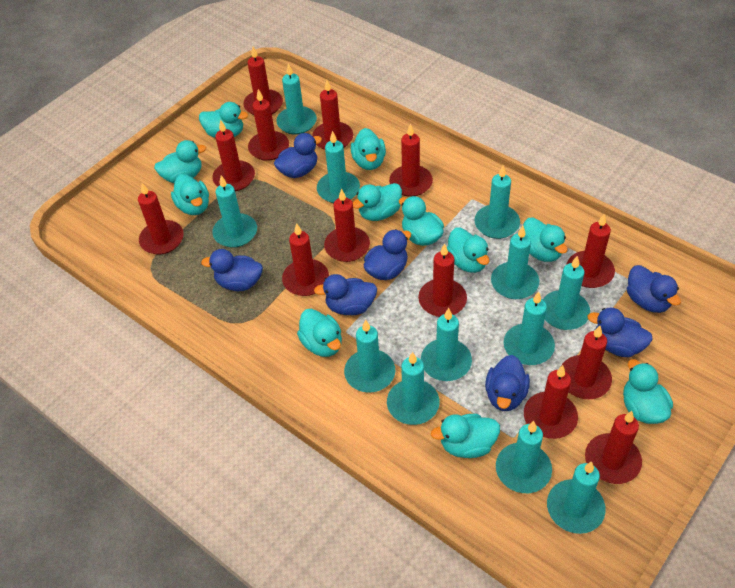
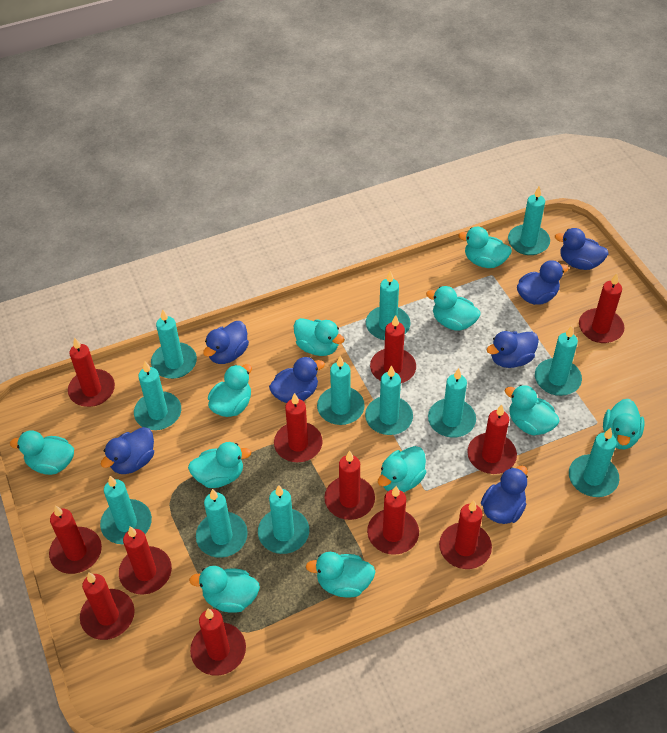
red candle: 13 -> 12

